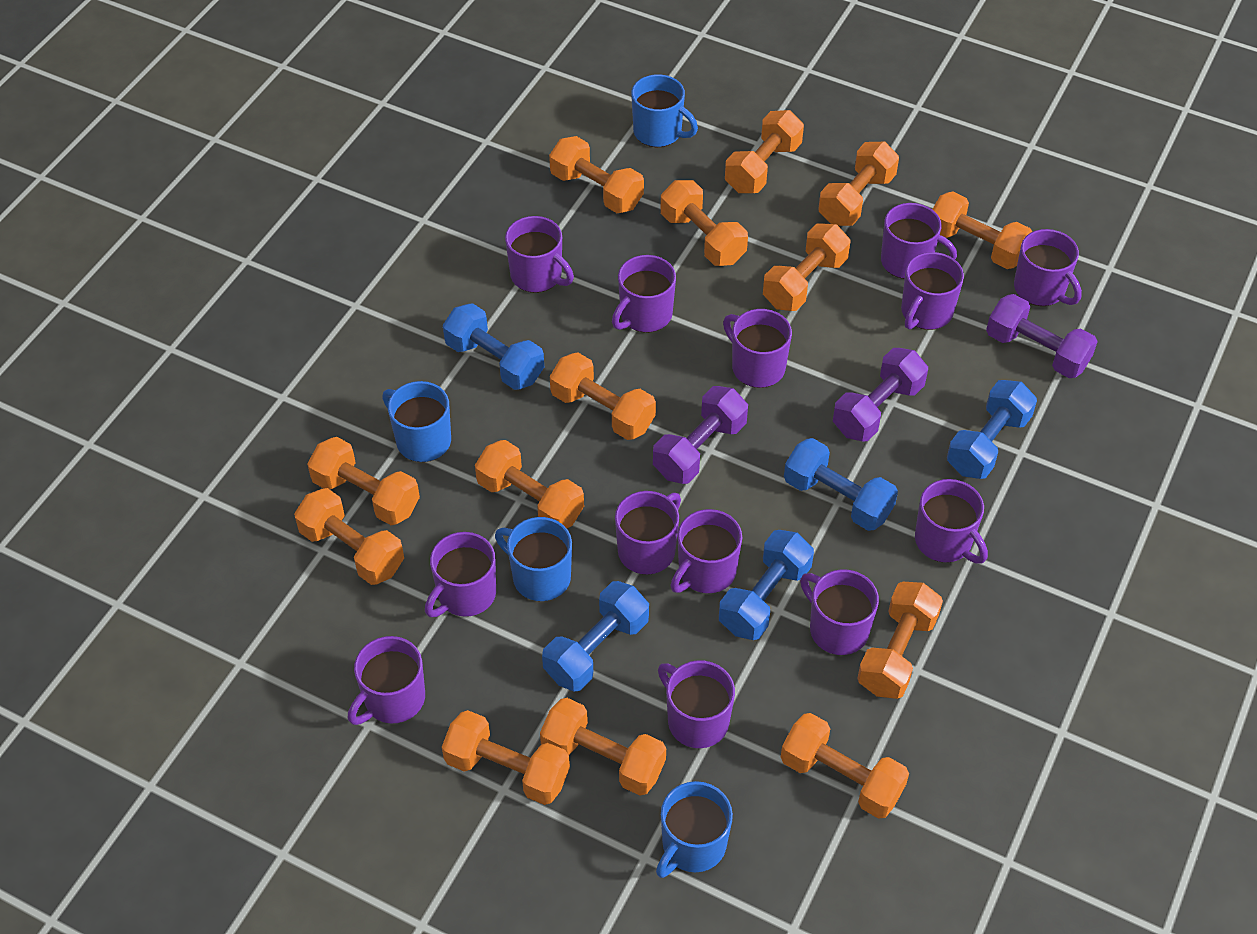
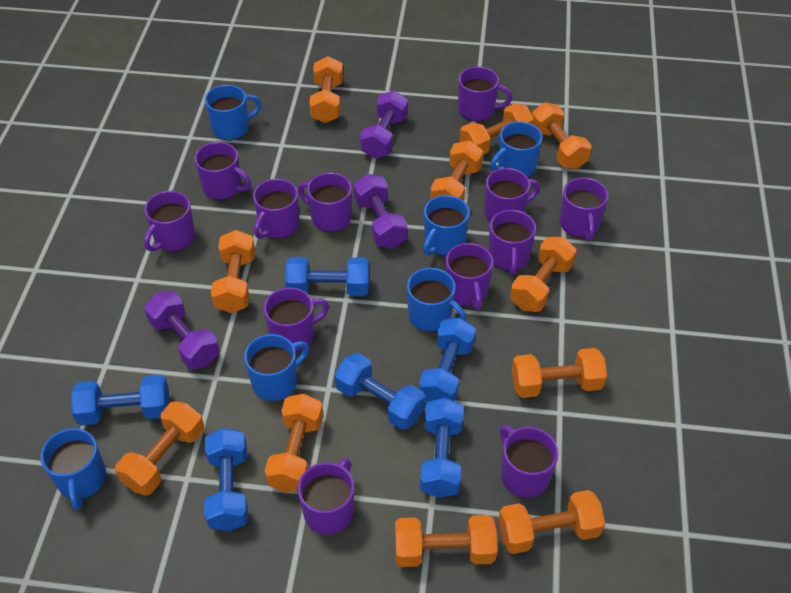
blue dumbbell: 5 -> 6
blue mug: 4 -> 6
orange dumbbell: 14 -> 11
purple mug: 13 -> 12

